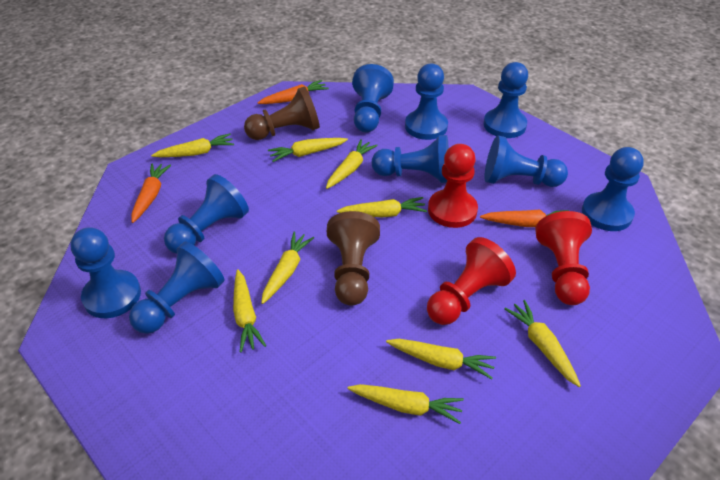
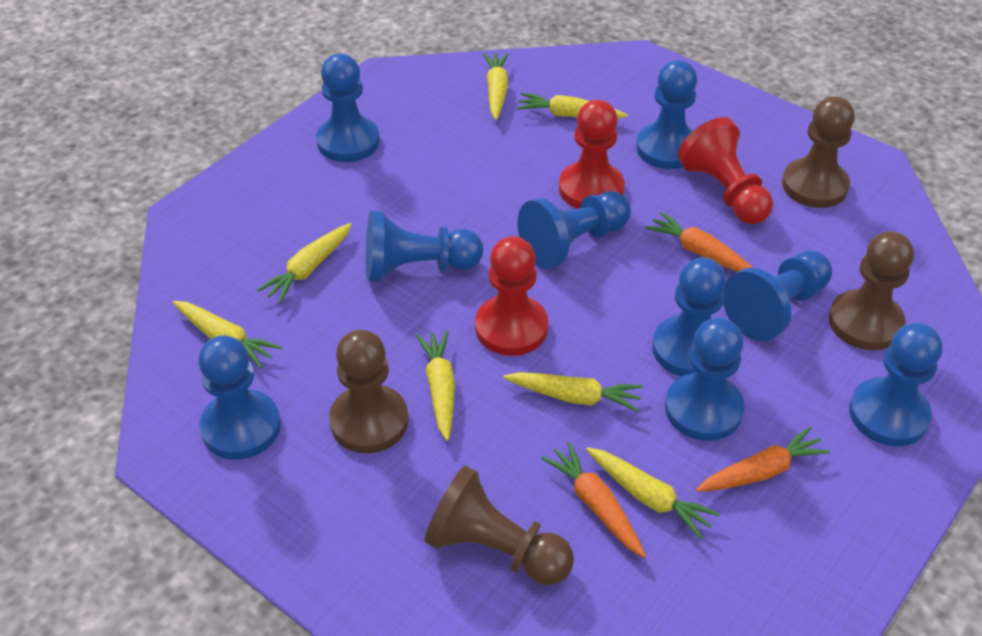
brown pawn: 2 -> 4
yellow carrot: 9 -> 7

